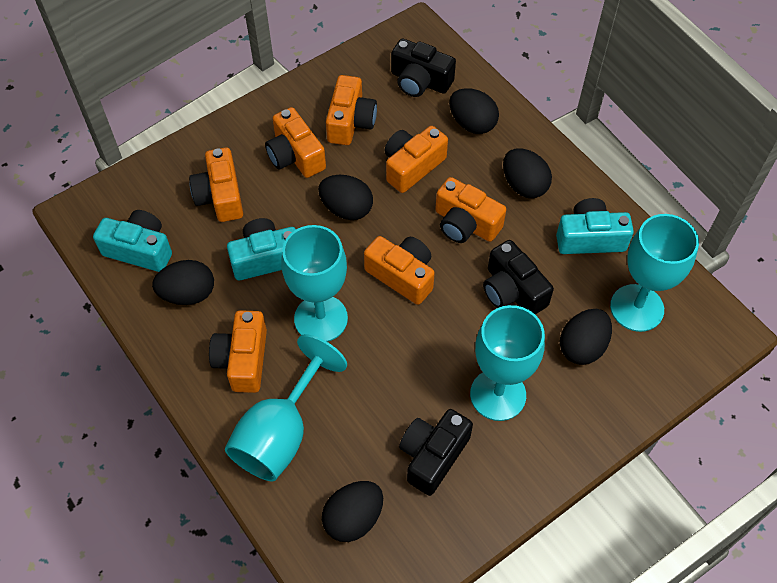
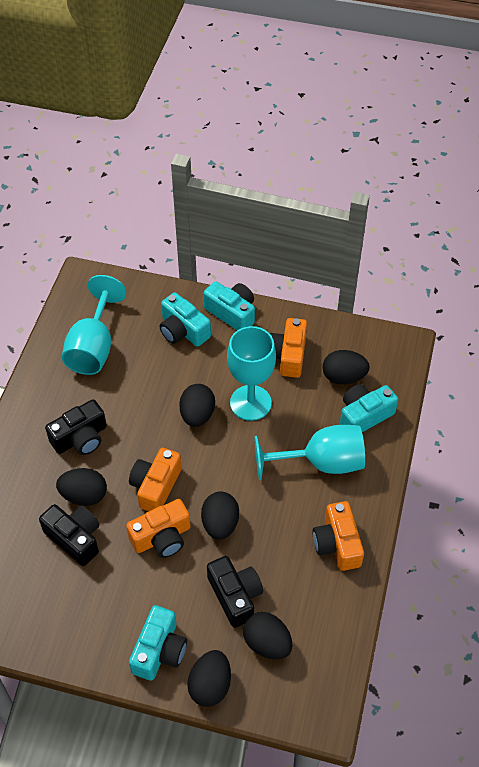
orange camera: 7 -> 4
turquoise camera: 3 -> 4
turquoise goblet: 4 -> 3

